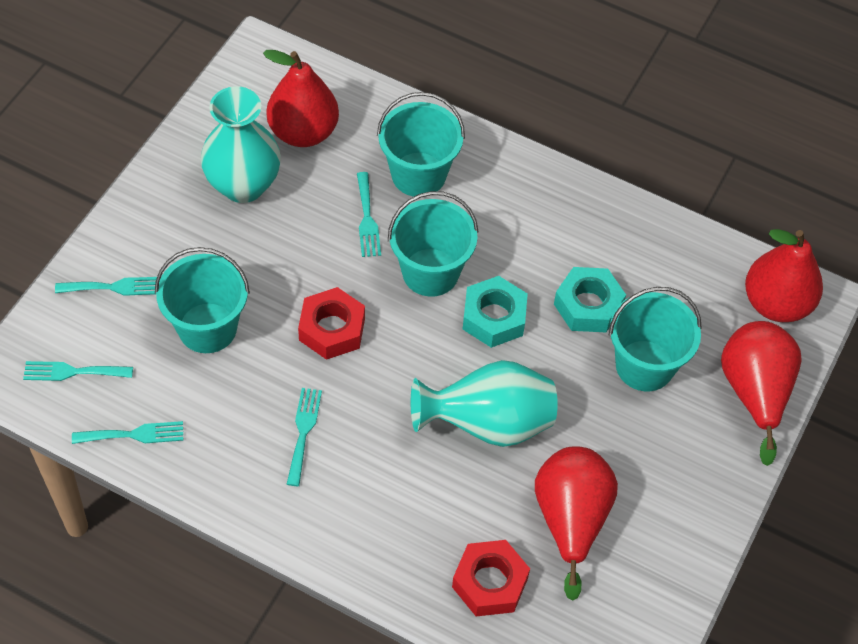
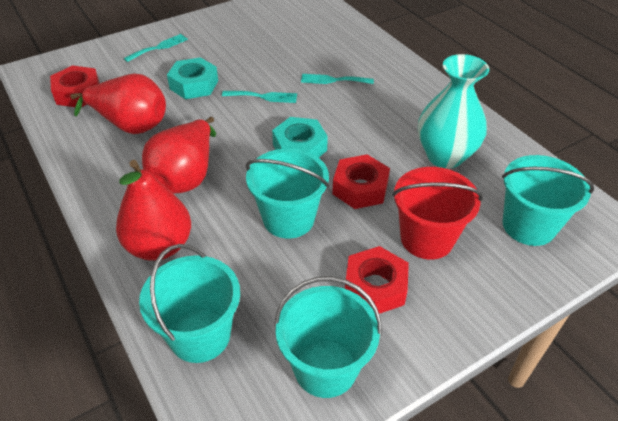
red bucket: 0 -> 1
red nut: 2 -> 3
red pear: 4 -> 3
turquoise fork: 5 -> 3
turquoise vase: 2 -> 1

